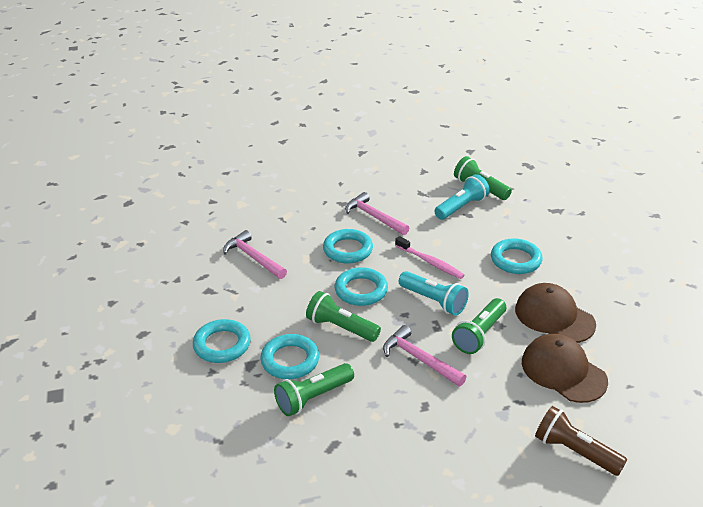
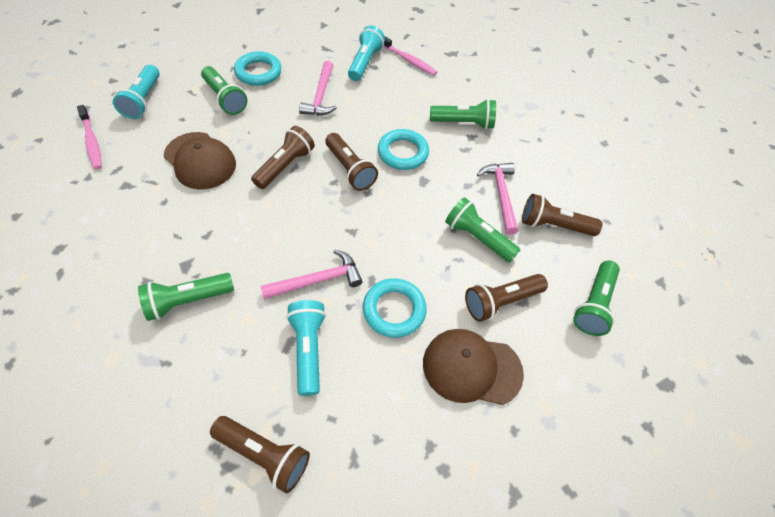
brown flashlight: 1 -> 5
green flashlight: 4 -> 5
pink toothbrush: 1 -> 2
turquoise flashlight: 2 -> 3
turquoise ring: 5 -> 3

